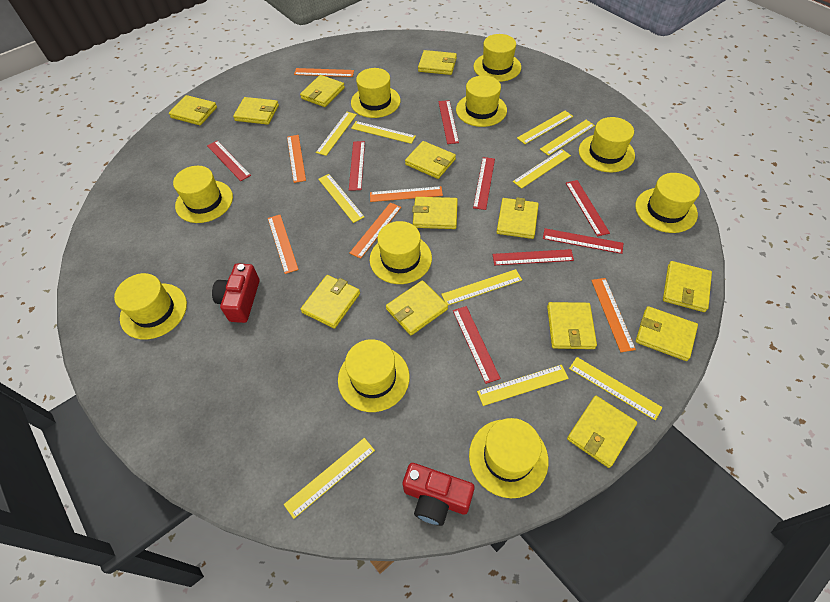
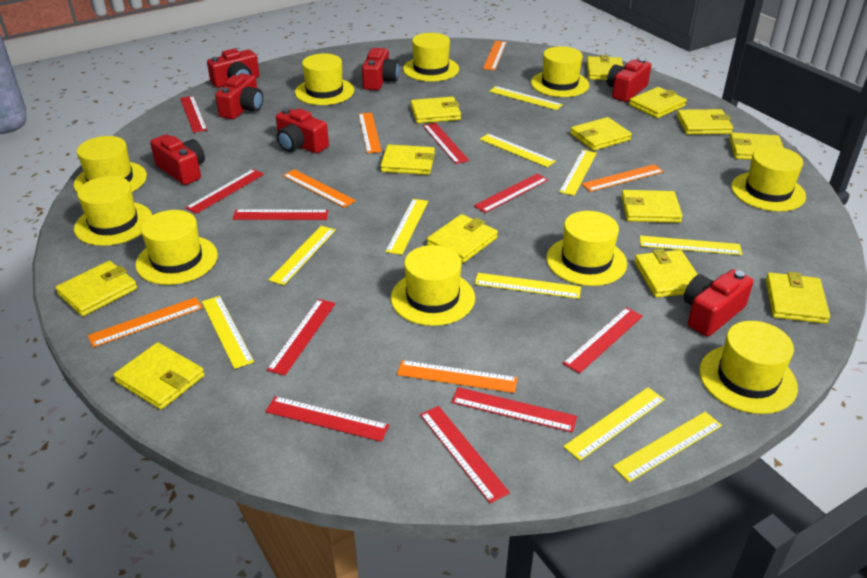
red camera: 2 -> 7
red ruler: 8 -> 10

